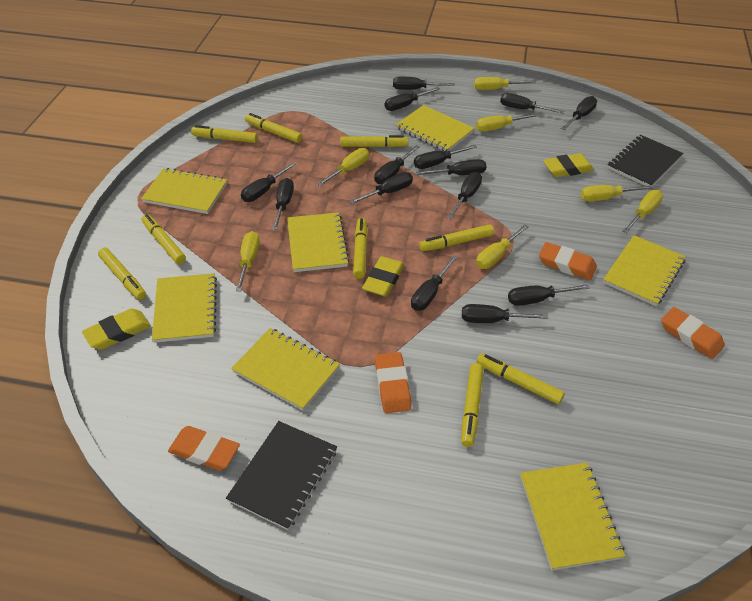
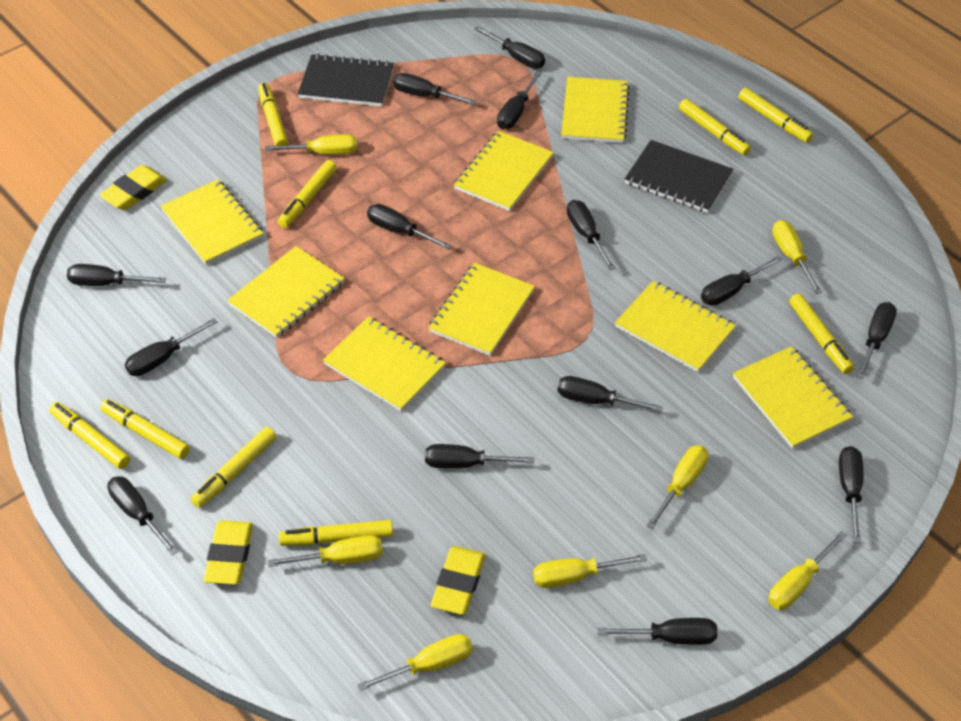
orange eraser: 4 -> 0
yellow notebook: 7 -> 8

